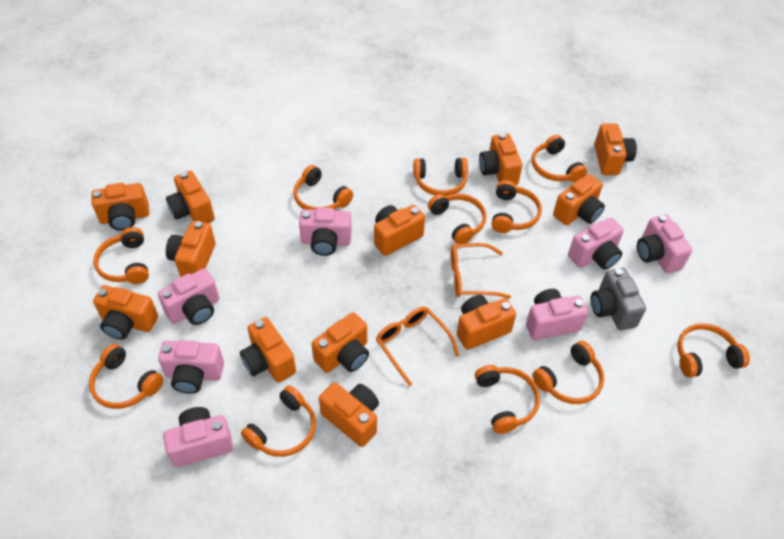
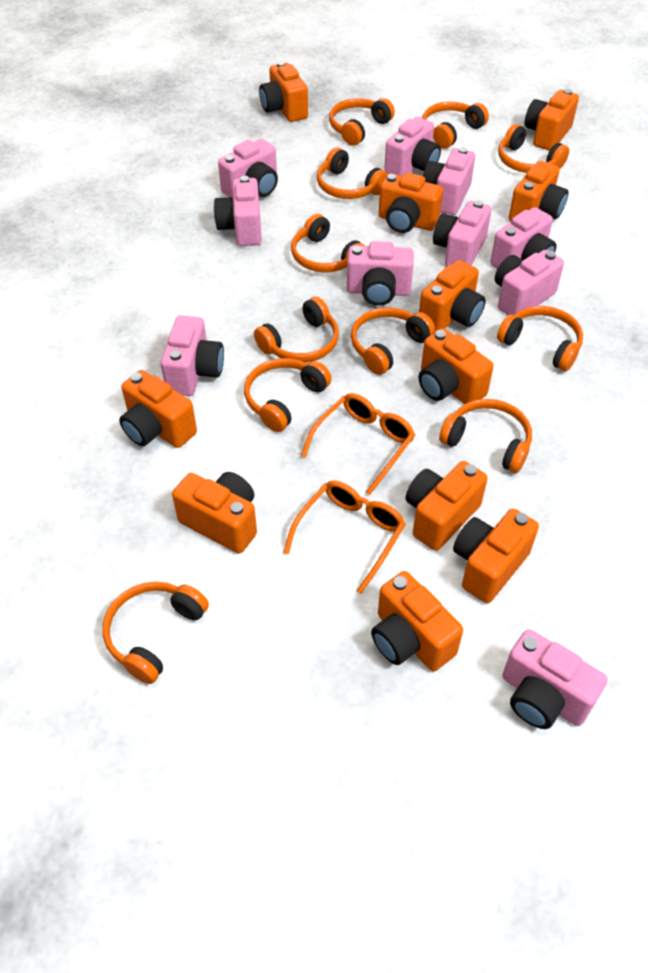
grey camera: 1 -> 0
orange camera: 12 -> 11
pink camera: 7 -> 10

